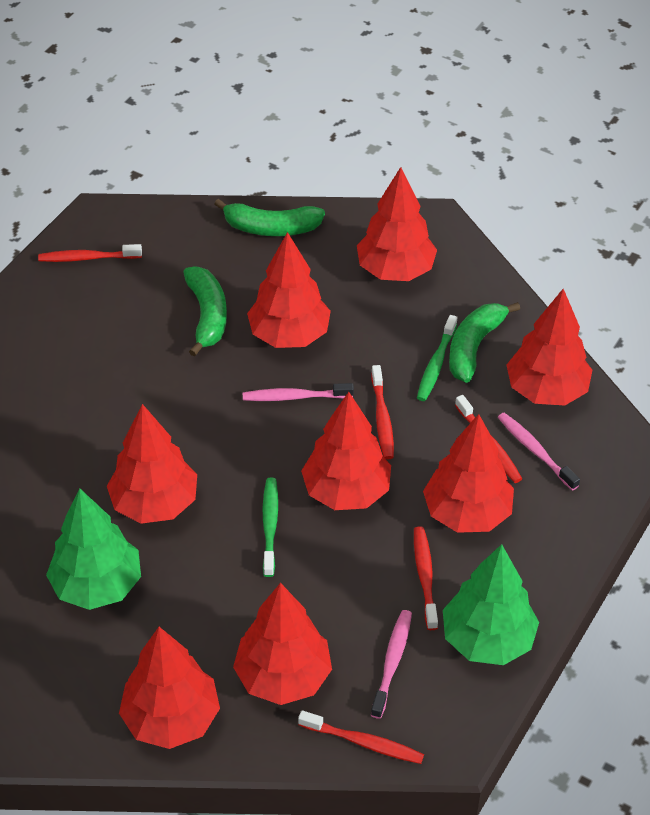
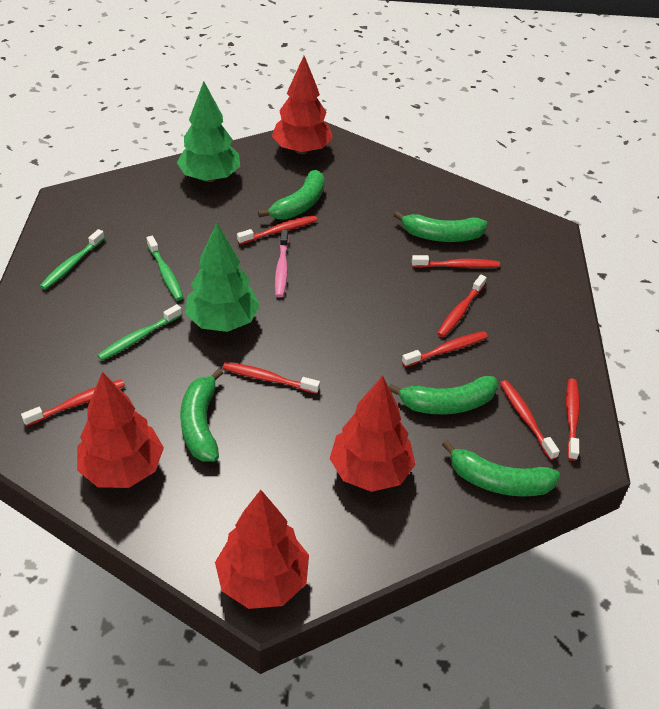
green banana: 3 -> 5
green toothbrush: 2 -> 3
pink toothbrush: 3 -> 1
red toothbrush: 5 -> 8
red tree: 8 -> 4

